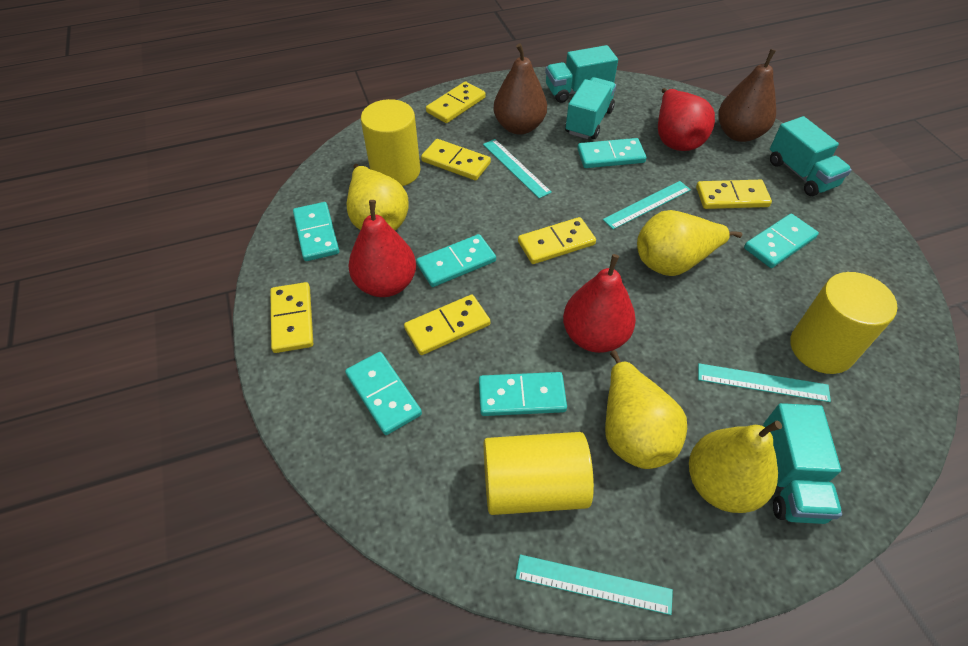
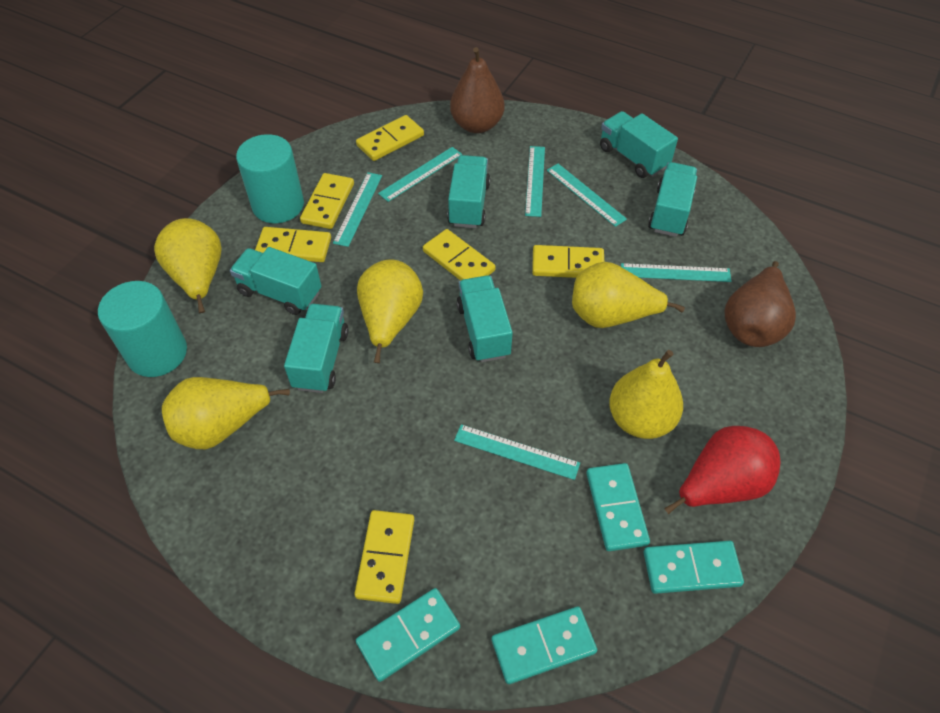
red pear: 3 -> 1
turquoise cylinder: 0 -> 2
turquoise domino: 6 -> 4
turquoise ruler: 4 -> 6
turquoise truck: 4 -> 6
yellow cylinder: 3 -> 0
yellow pear: 4 -> 5

